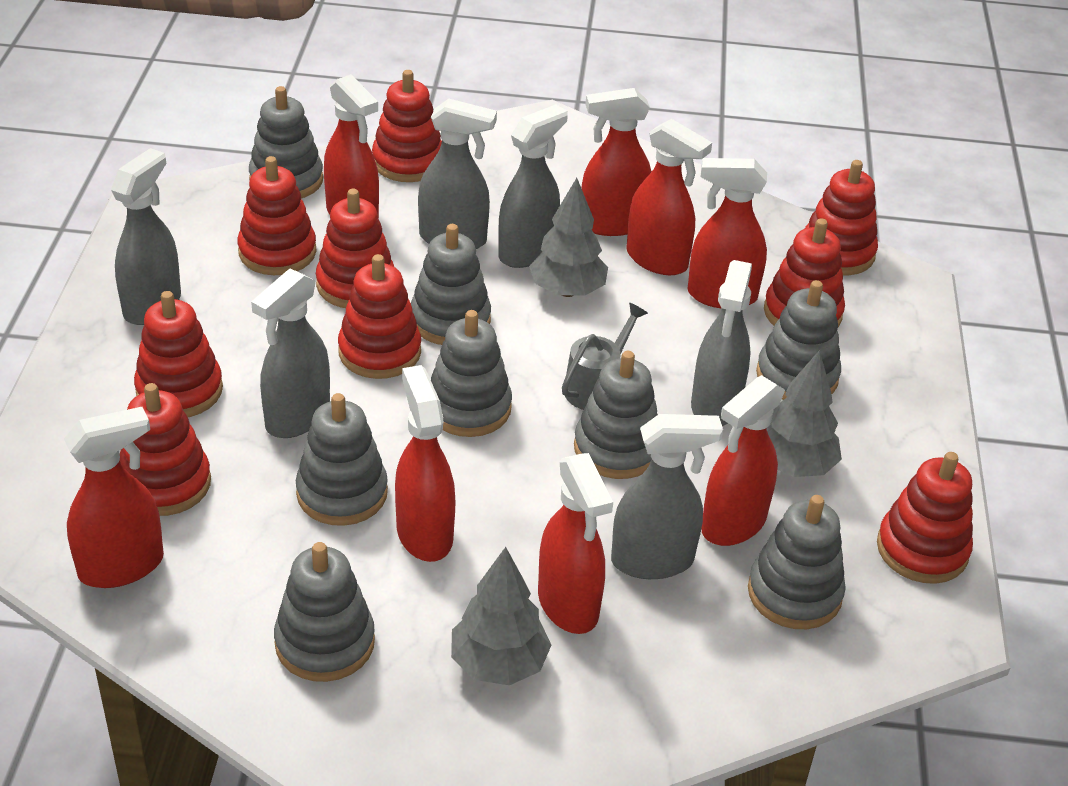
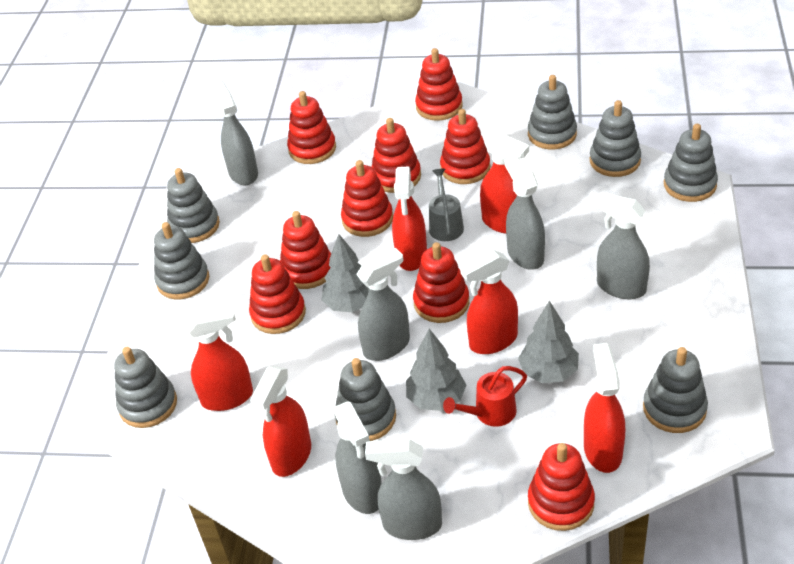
red spray bottle: 8 -> 6
red watering can: 0 -> 1

